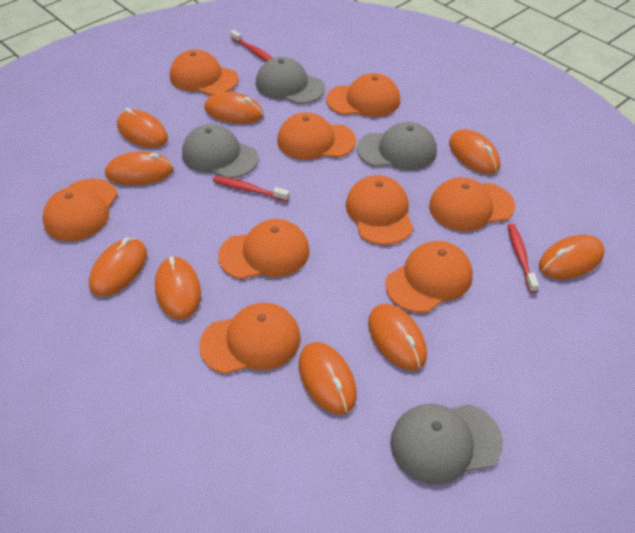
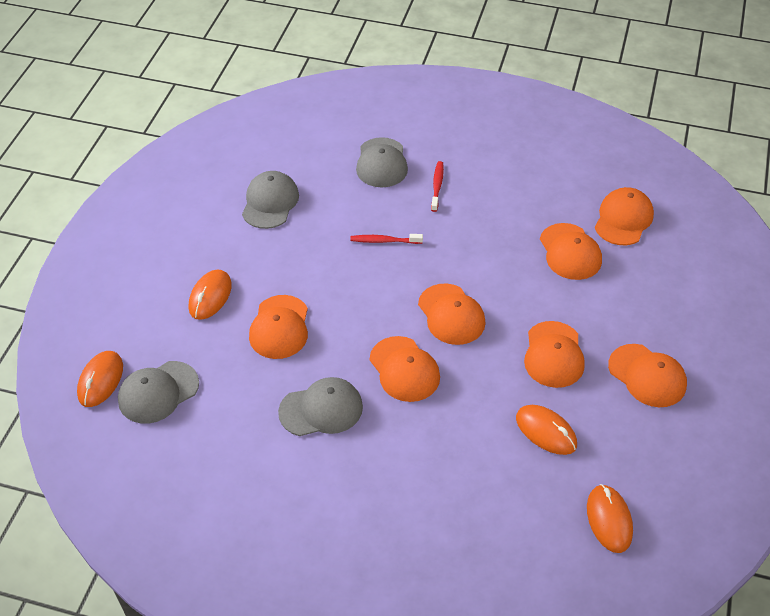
orange cap: 9 -> 7
orange mouse: 9 -> 4
red toothbrush: 3 -> 2

